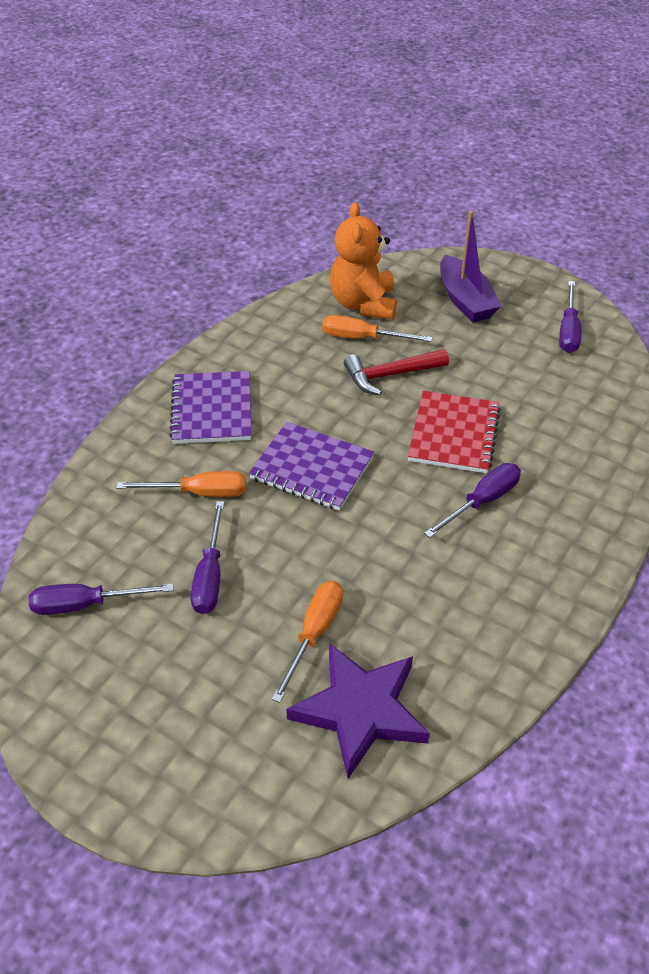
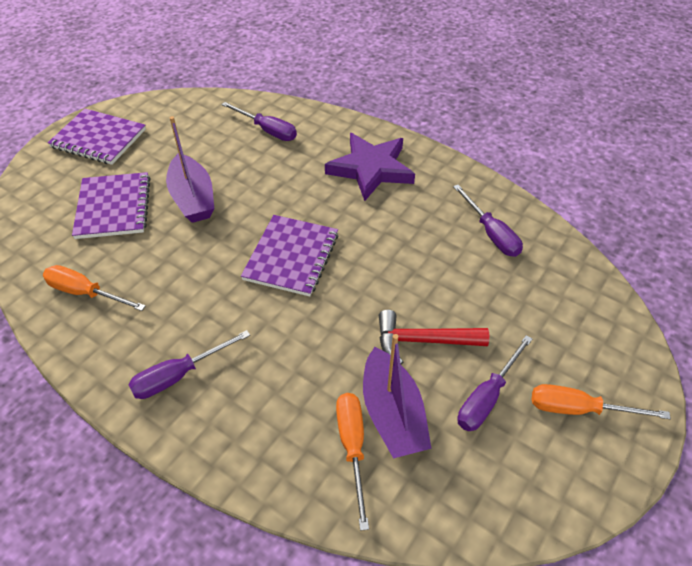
orange teddy bear: 1 -> 0
purple boat: 1 -> 2
purple notebook: 2 -> 3
red notebook: 1 -> 0

